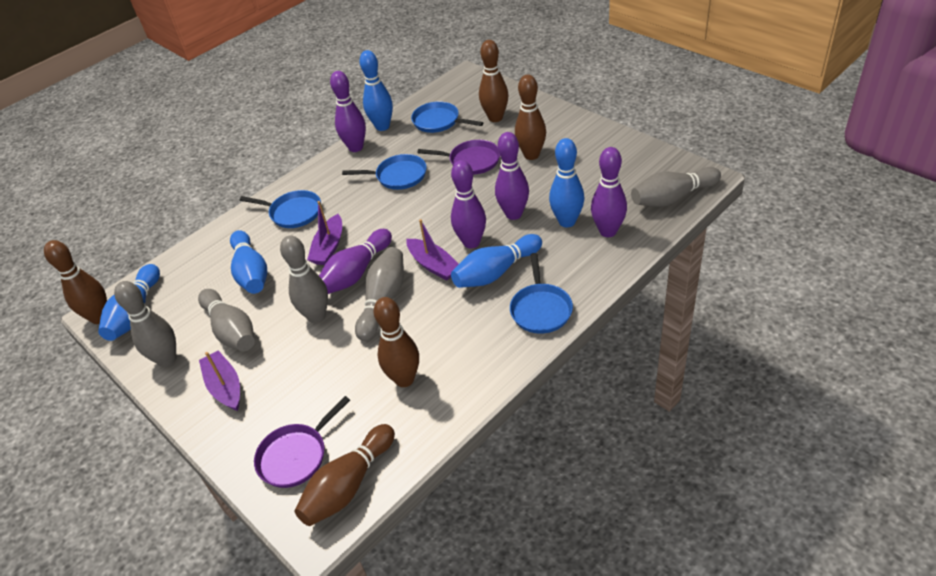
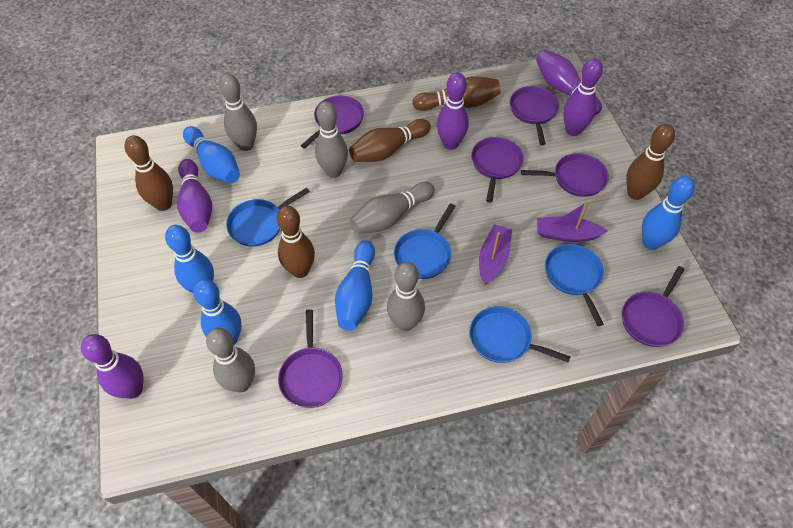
purple boat: 3 -> 2
purple pan: 2 -> 6

